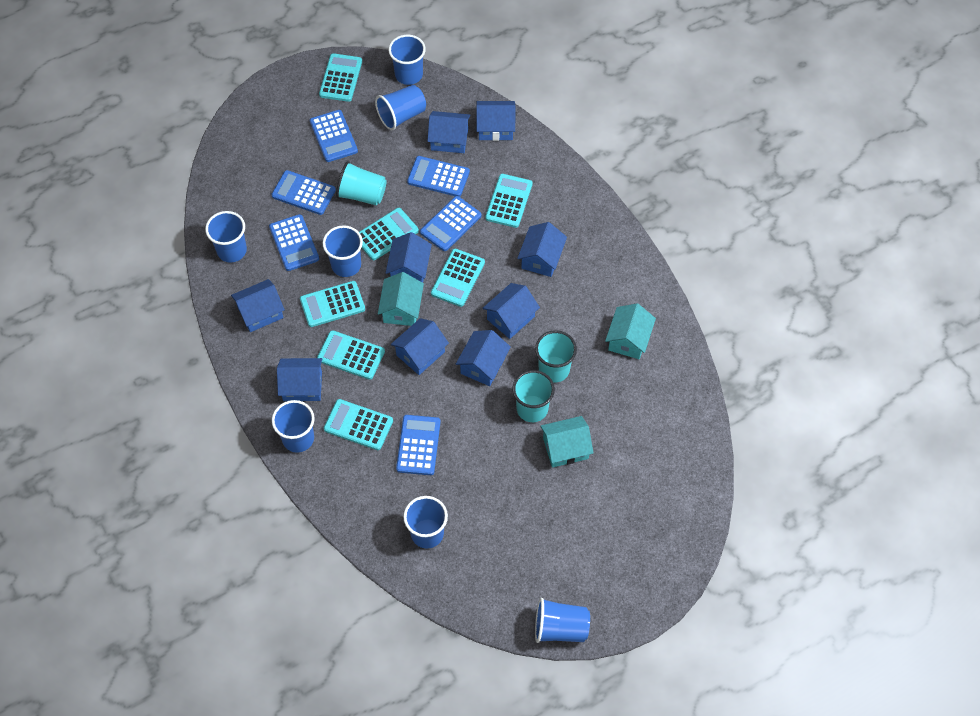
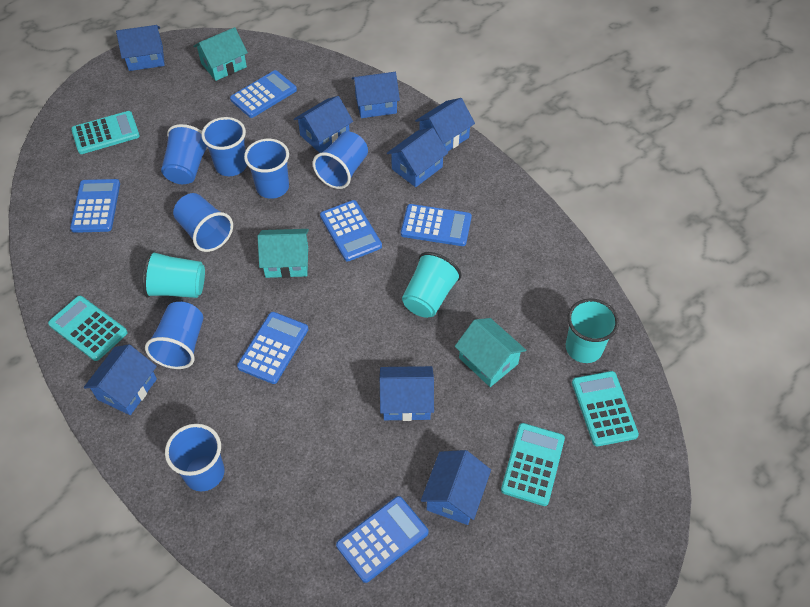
blue house: 9 -> 8
turquoise calculator: 7 -> 4

